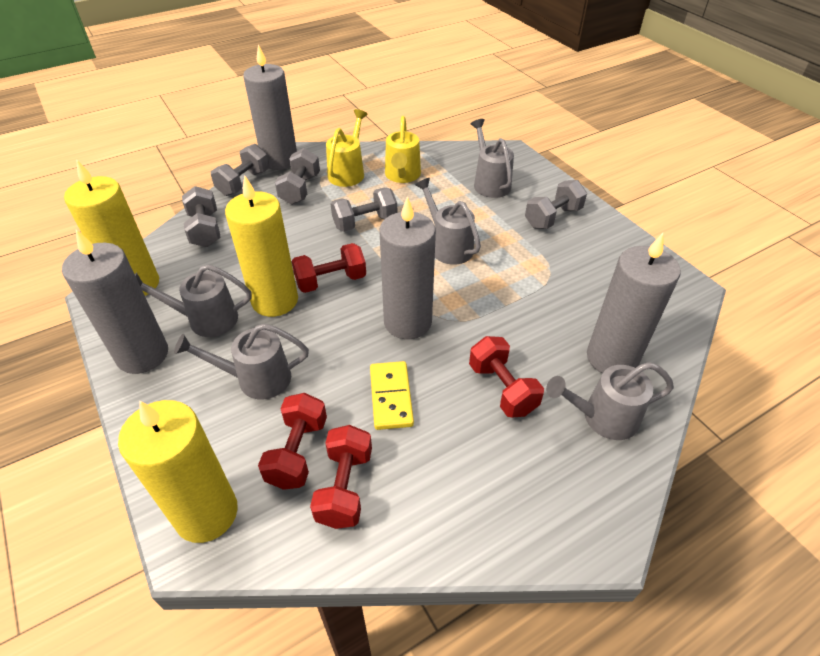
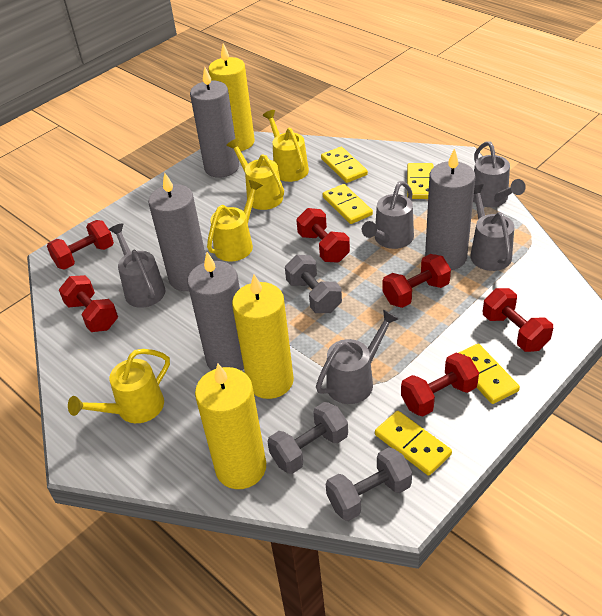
grey dumbbell: 5 -> 3
red dumbbell: 4 -> 6
yellow domino: 1 -> 5
yellow watering can: 2 -> 4

